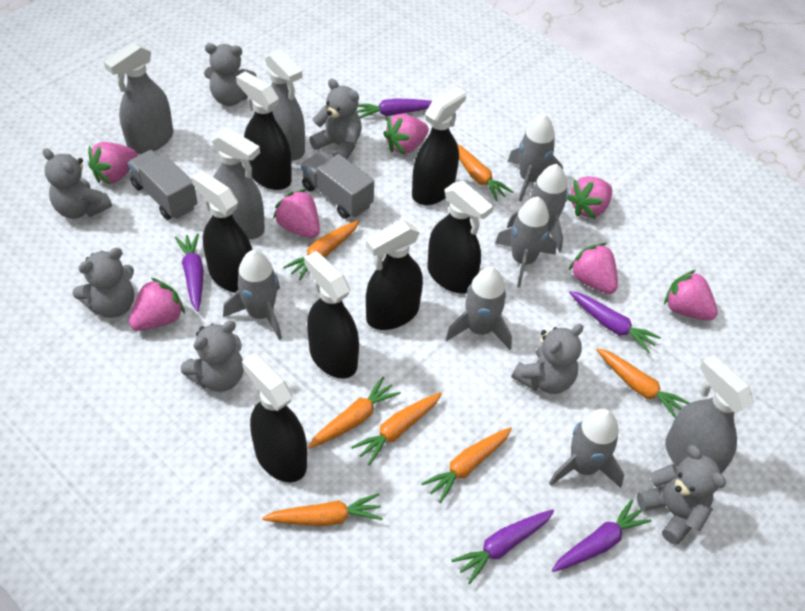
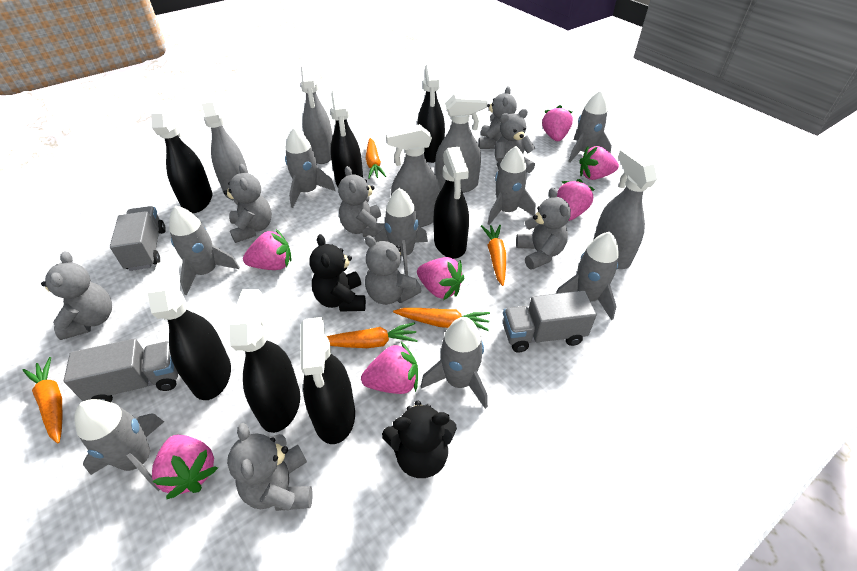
black teddy bear: 0 -> 2
grey rocket: 6 -> 8
grey spray bottle: 4 -> 5
grey teddy bear: 7 -> 8
grey truck: 2 -> 3
orange carrot: 7 -> 5
purple carrot: 5 -> 0

